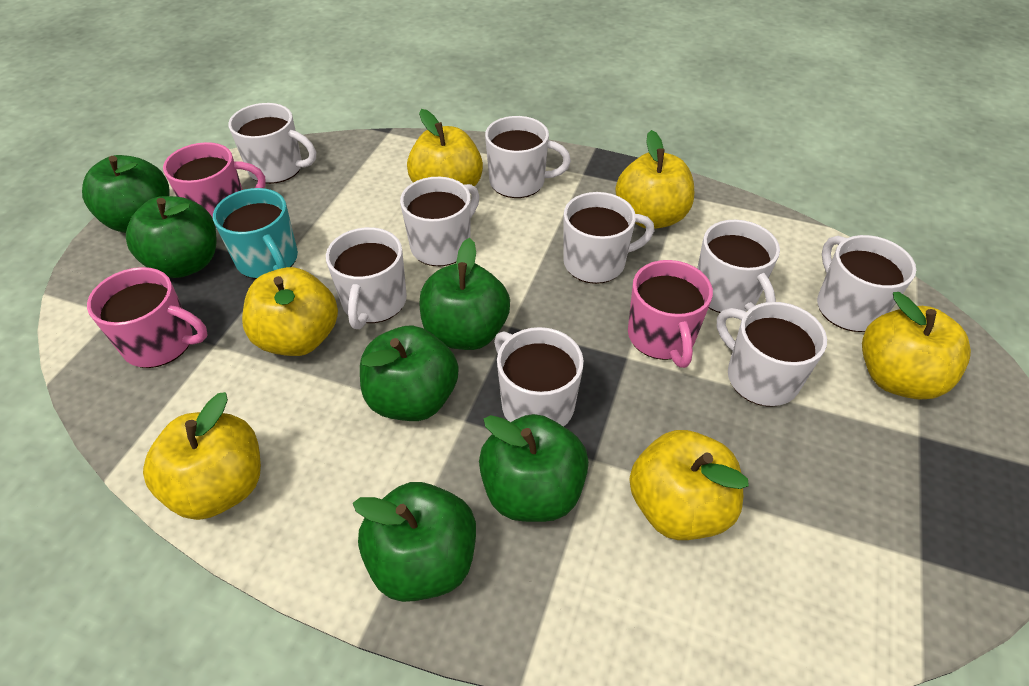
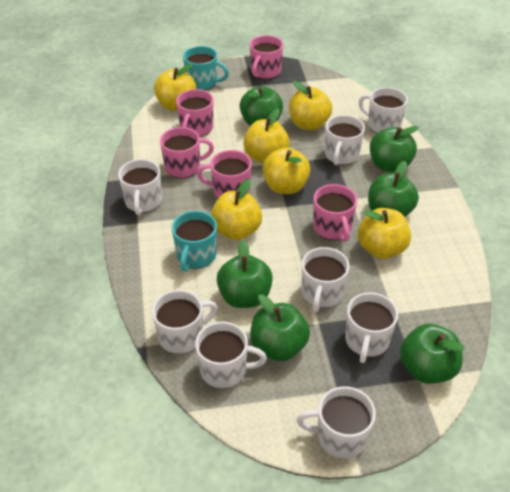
pink mug: 3 -> 5
turquoise mug: 1 -> 2
white mug: 9 -> 8

